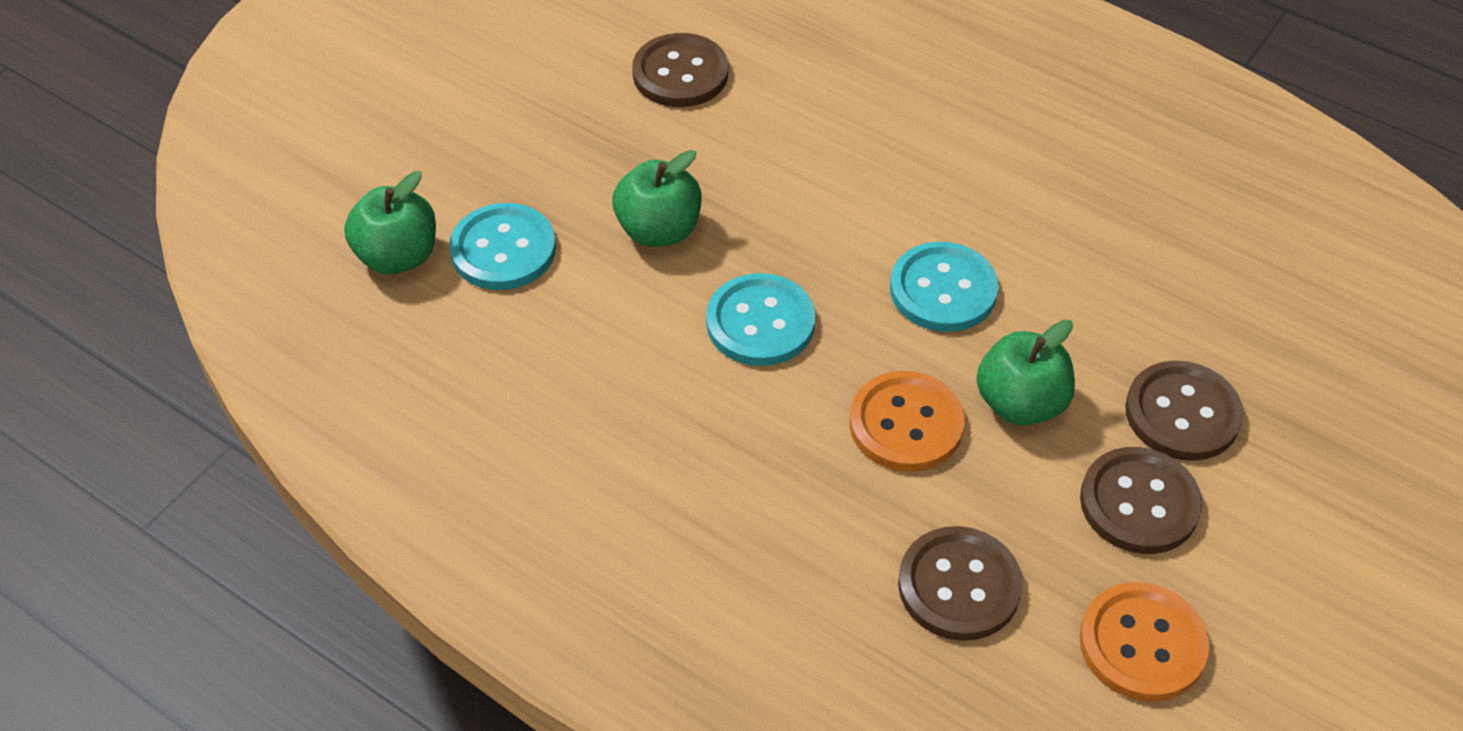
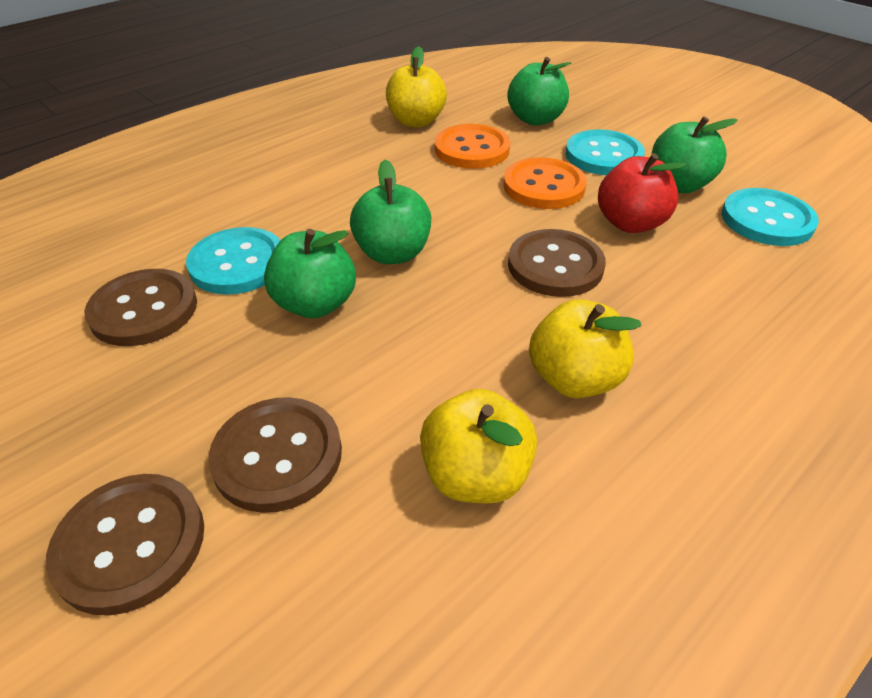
green apple: 3 -> 4
red apple: 0 -> 1
yellow apple: 0 -> 3

